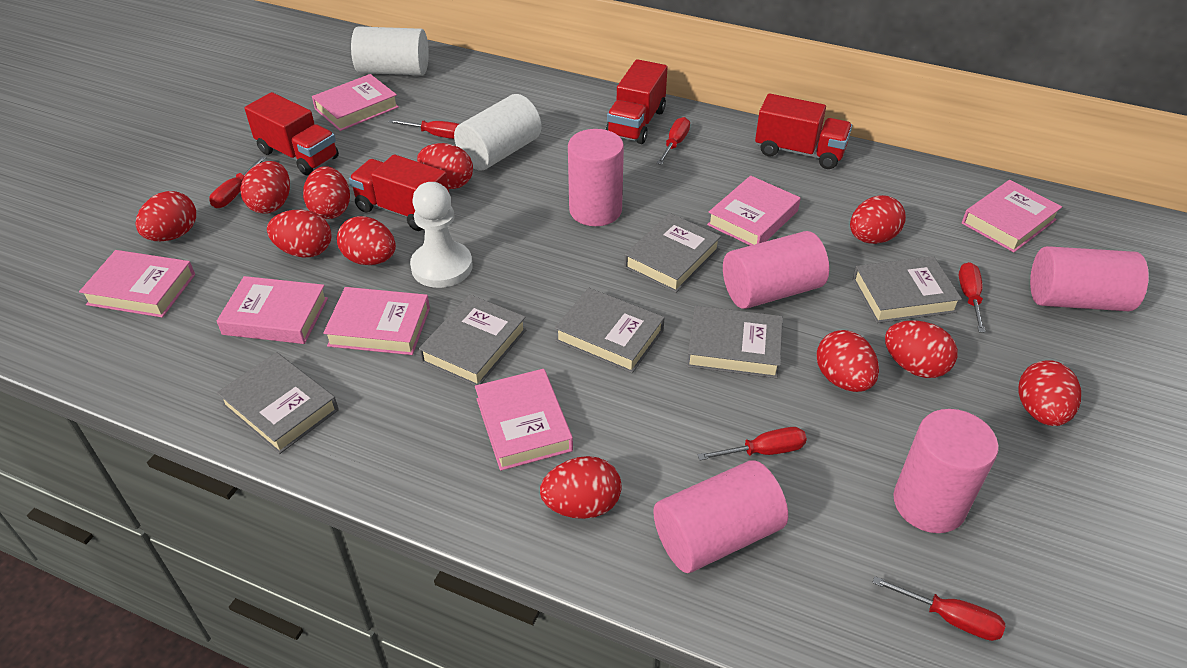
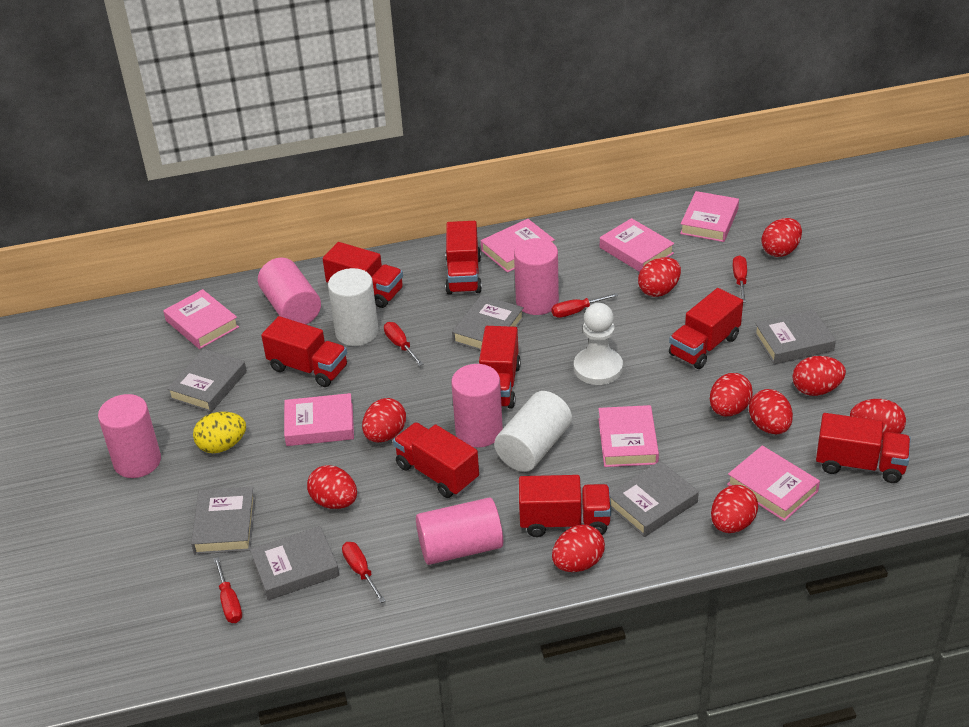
red egg: 11 -> 10
red screwdriver: 6 -> 5
red truck: 4 -> 8
yellow egg: 0 -> 1

